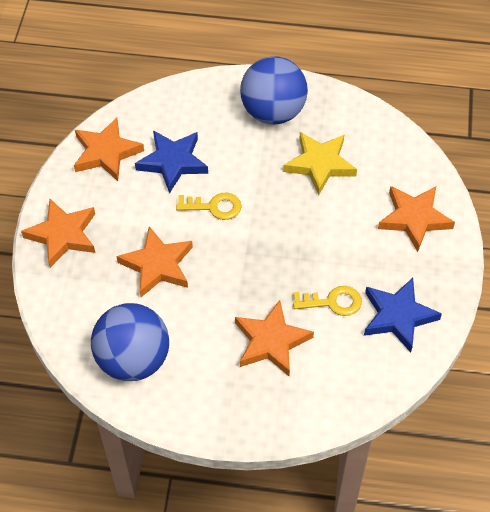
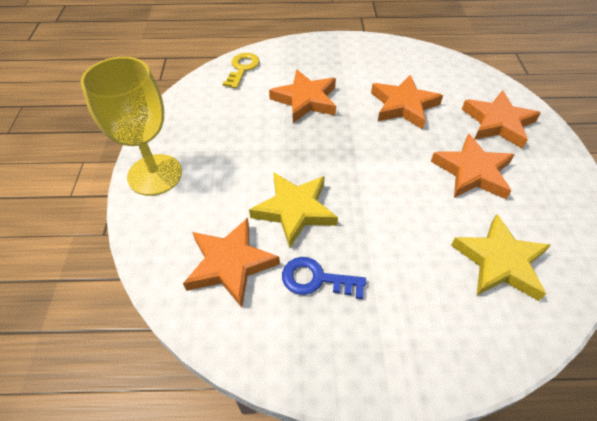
blue ball: 2 -> 0
blue key: 0 -> 1
blue star: 2 -> 0
yellow goblet: 0 -> 1
yellow key: 2 -> 1
yellow star: 1 -> 2

